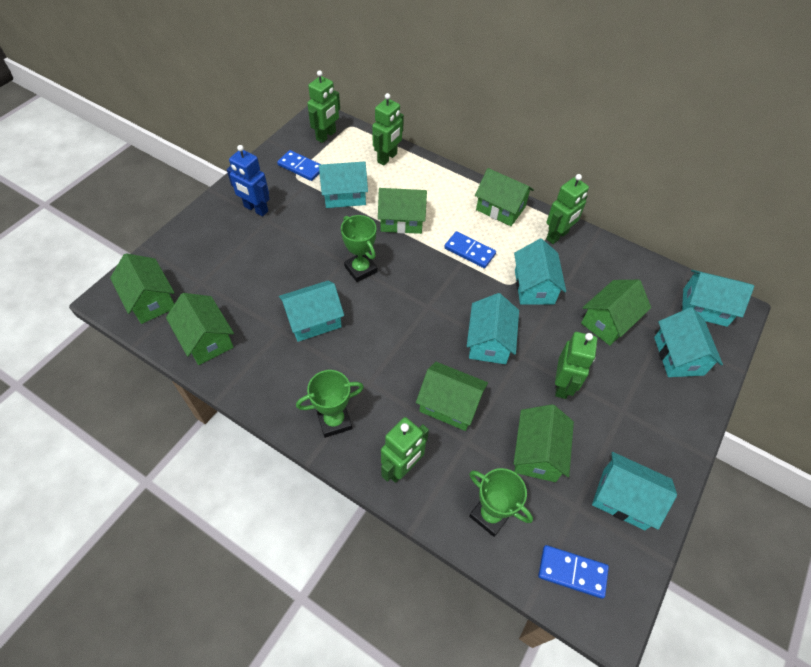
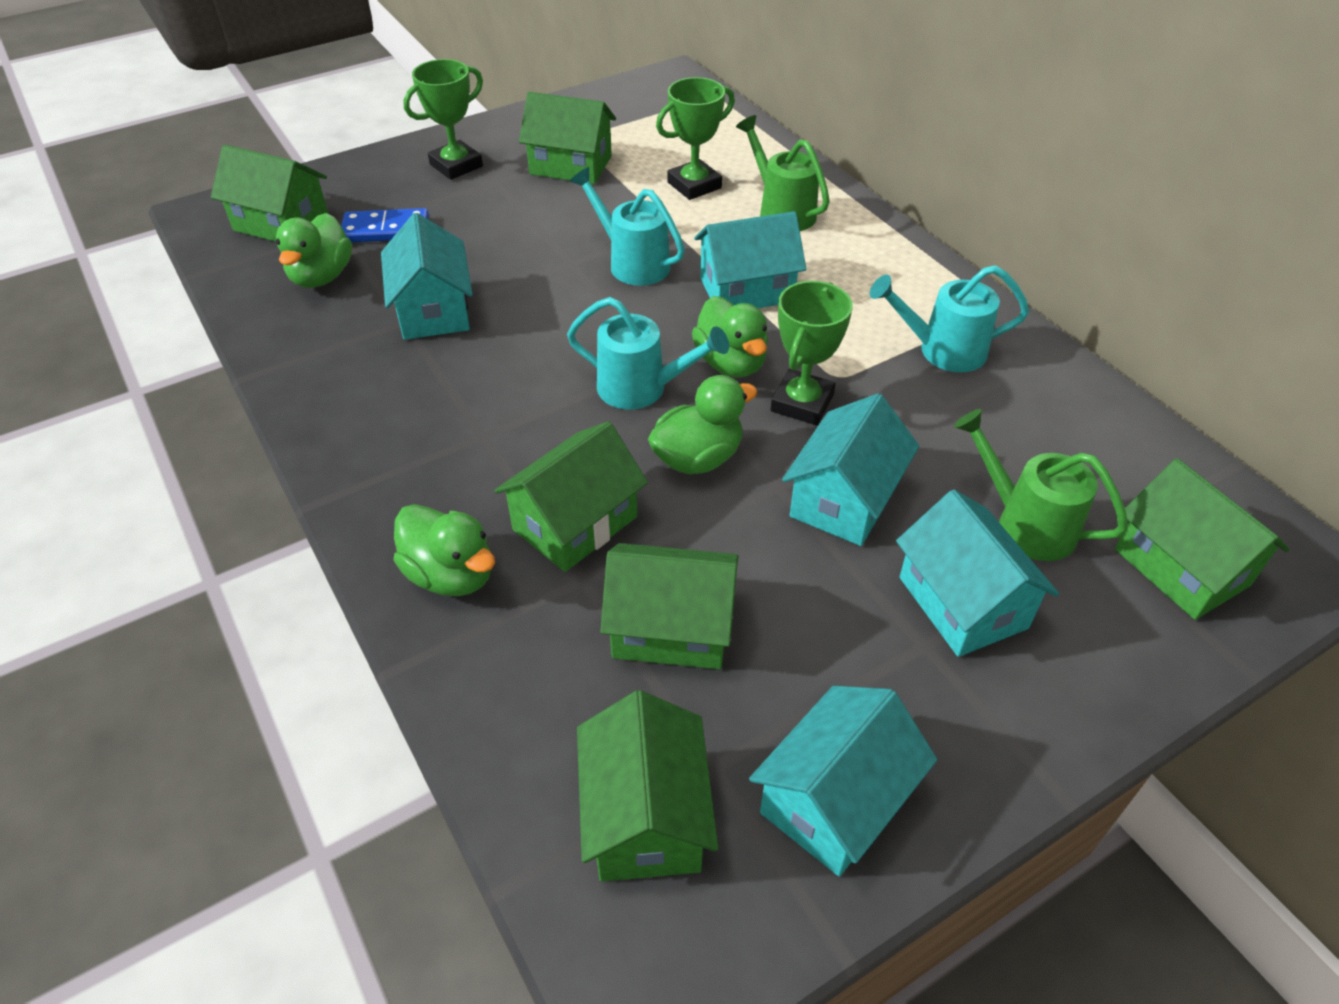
blue domino: 3 -> 1
blue robot: 1 -> 0
green duck: 0 -> 4
green house: 7 -> 6
green robot: 5 -> 0
green watering can: 0 -> 2
turquoise house: 7 -> 5
turquoise watering can: 0 -> 3

